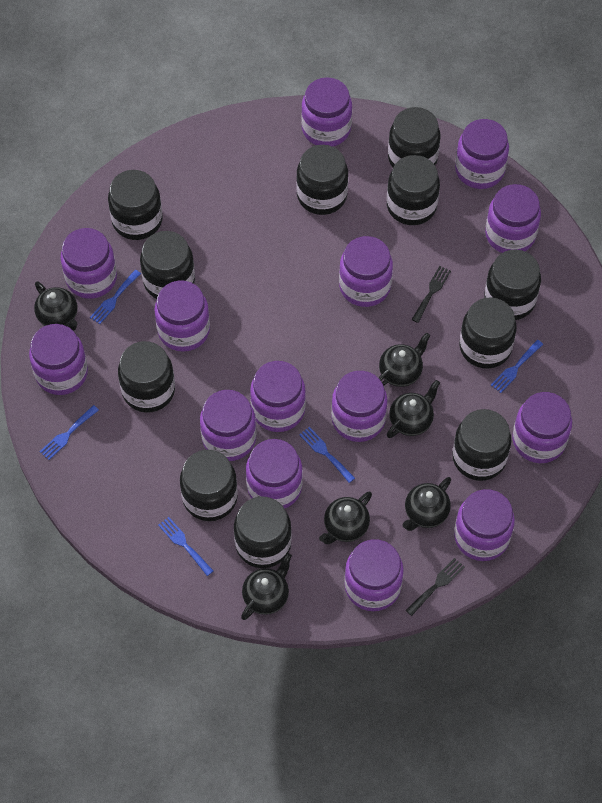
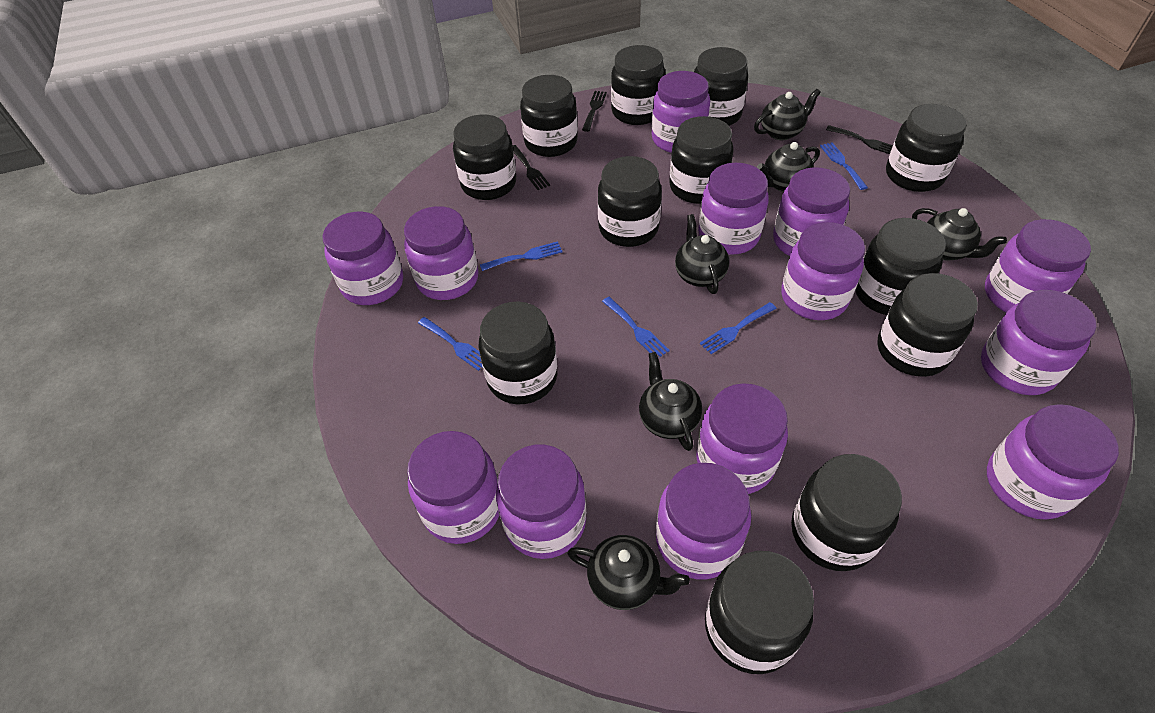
black fork: 2 -> 3
black jar: 11 -> 12
purple jar: 14 -> 13

